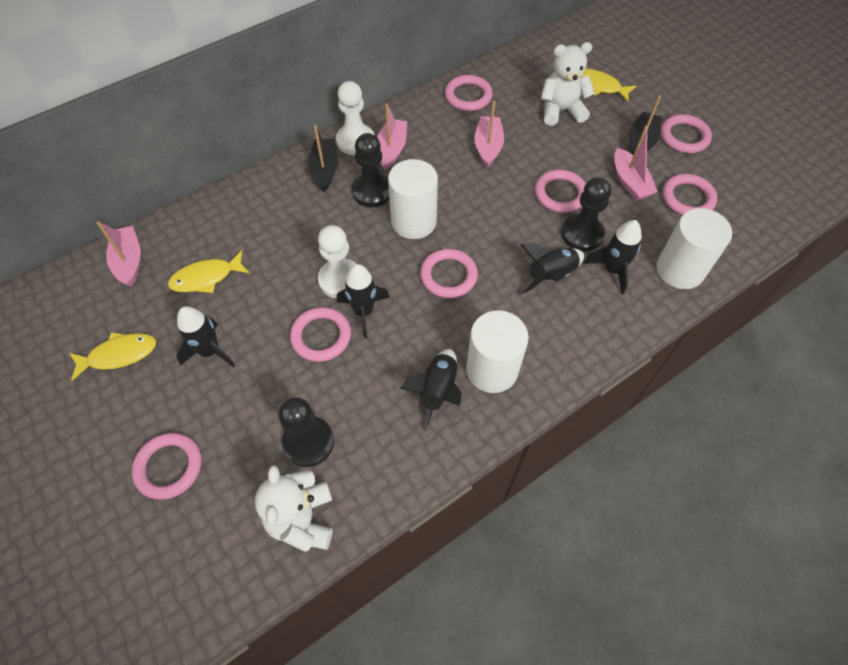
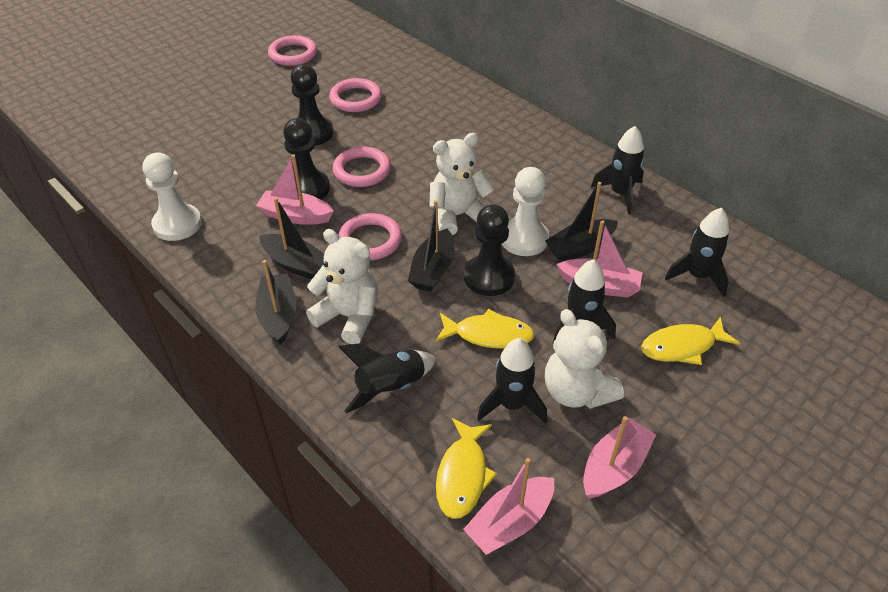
black boat: 2 -> 4
pink ring: 7 -> 4
white cylinder: 3 -> 0
white teddy bear: 2 -> 3

